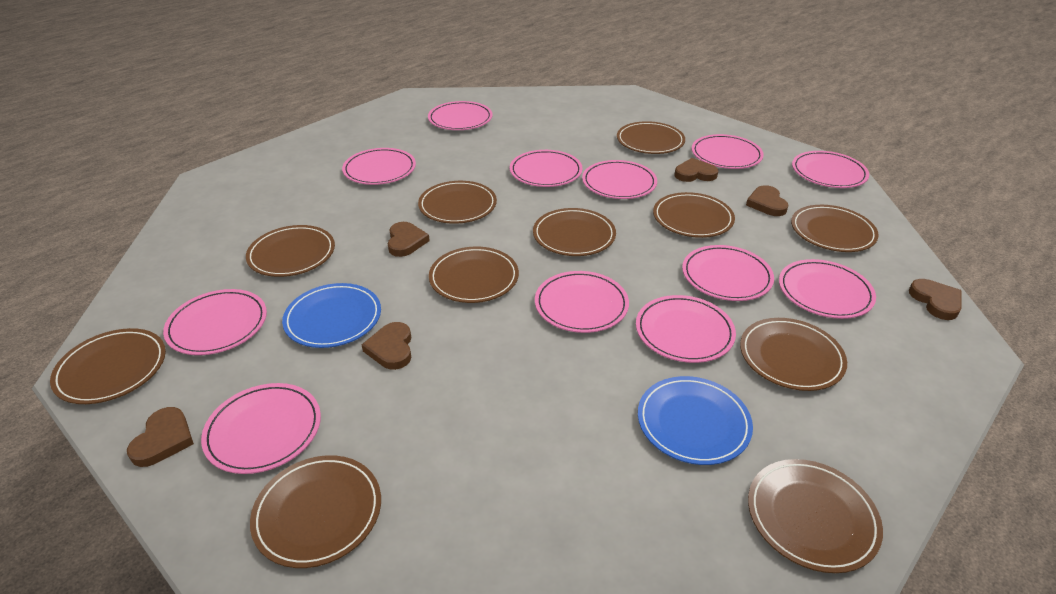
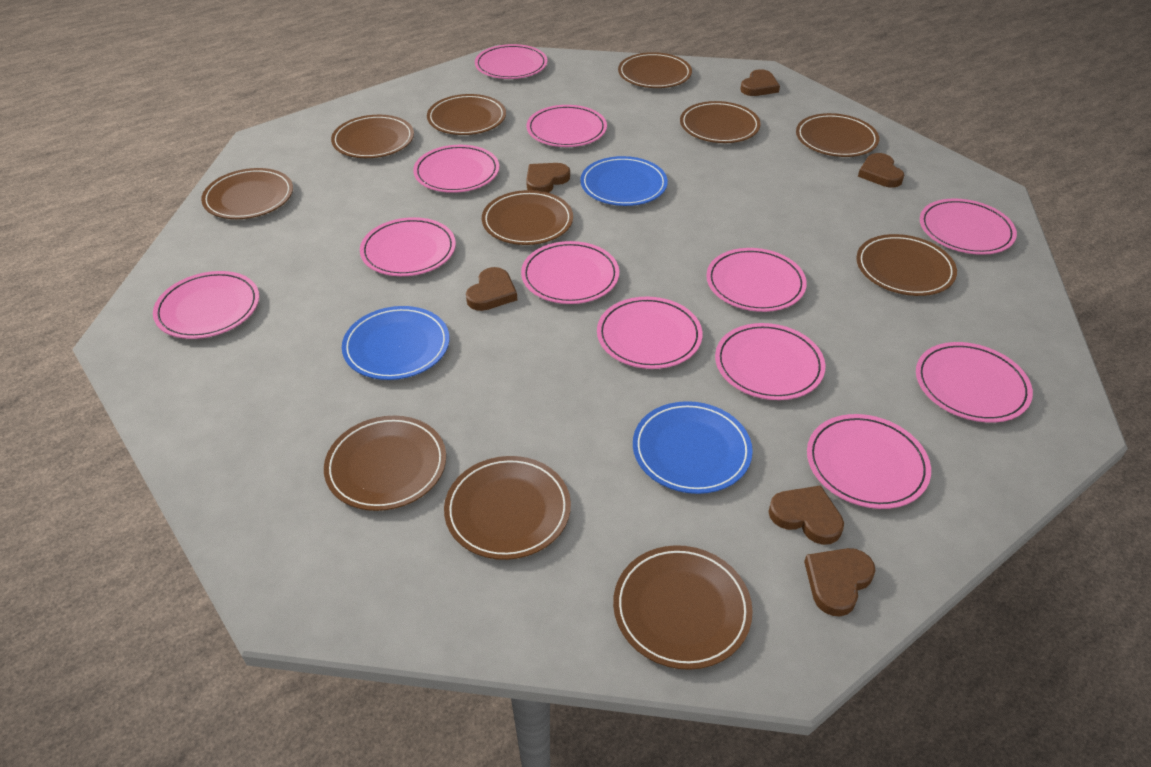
blue plate: 2 -> 3

